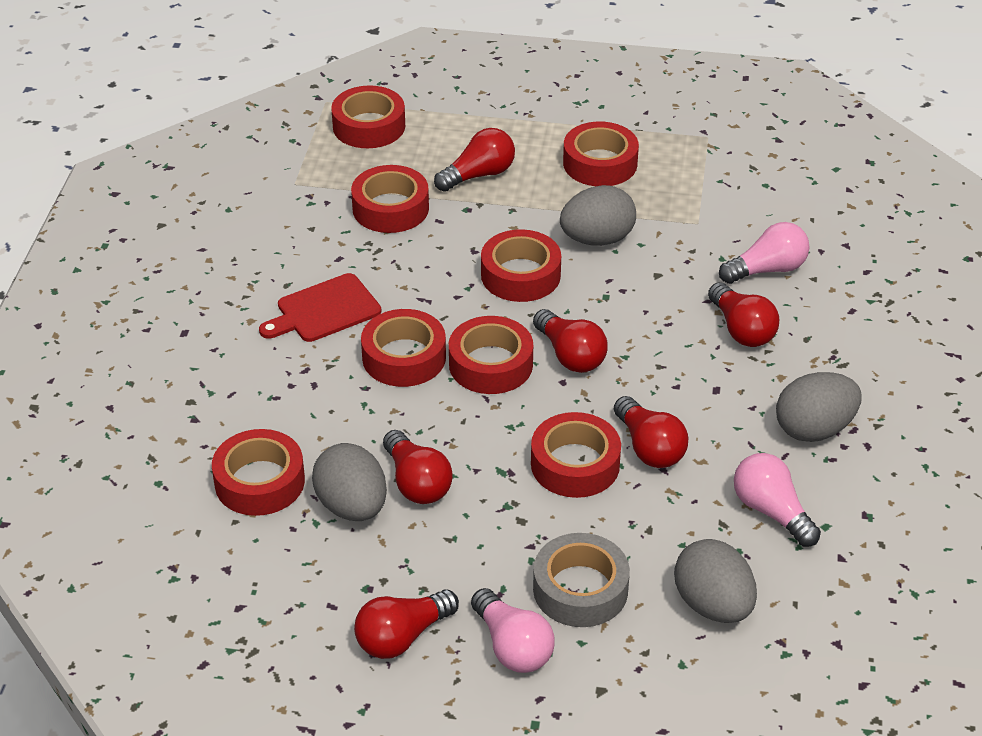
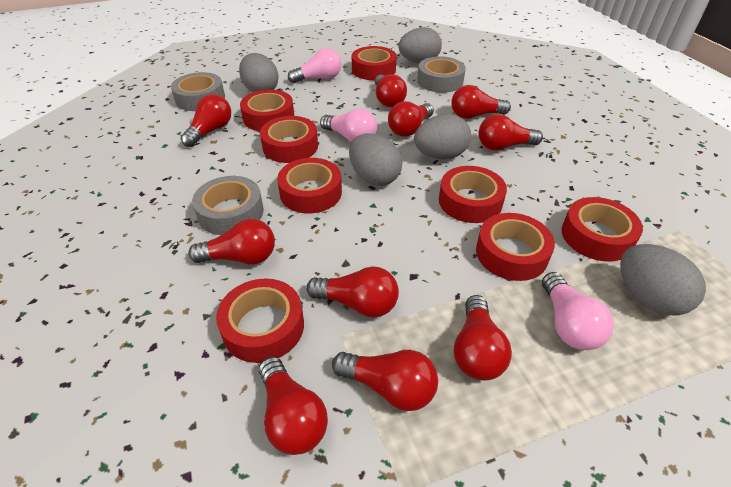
grey egg: 4 -> 5
grey tape: 1 -> 3
red cutting board: 1 -> 0
red light bulb: 6 -> 10

